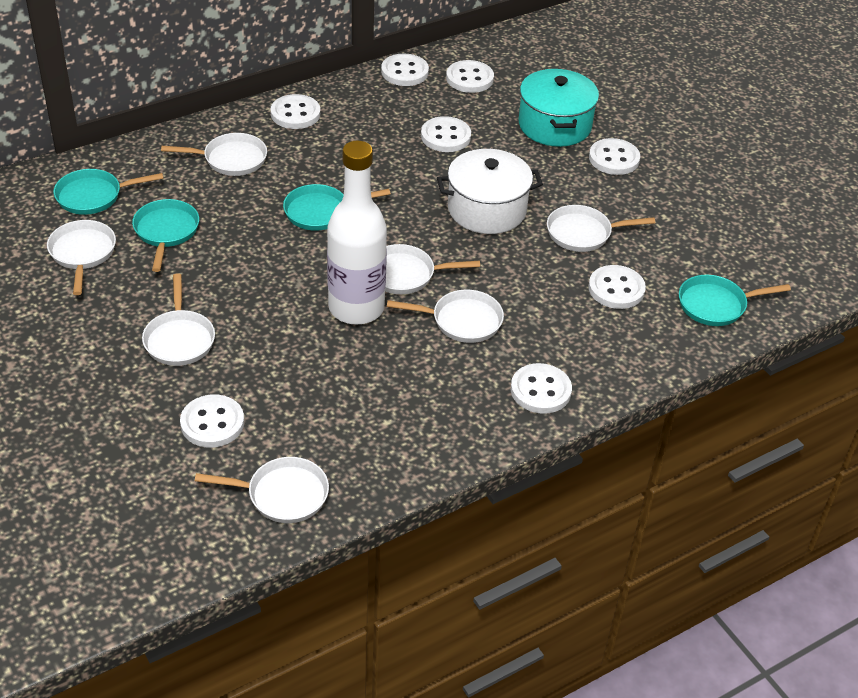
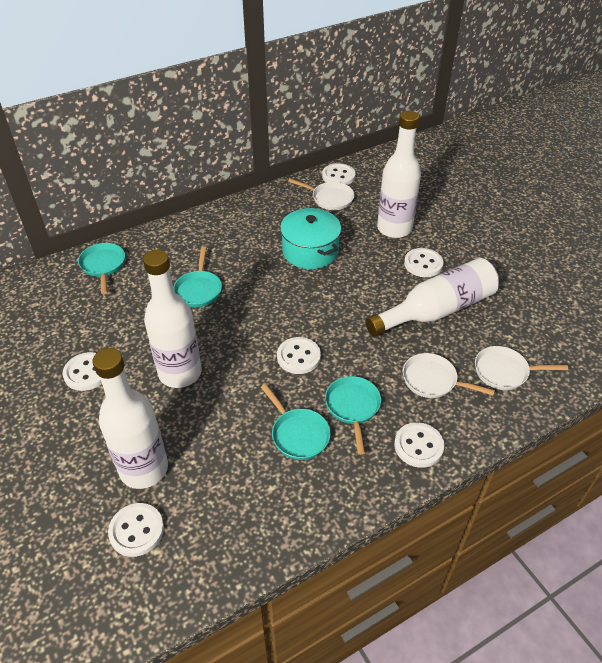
white bottle: 1 -> 4
white button: 8 -> 6
white pan: 7 -> 3
white pot: 1 -> 0

